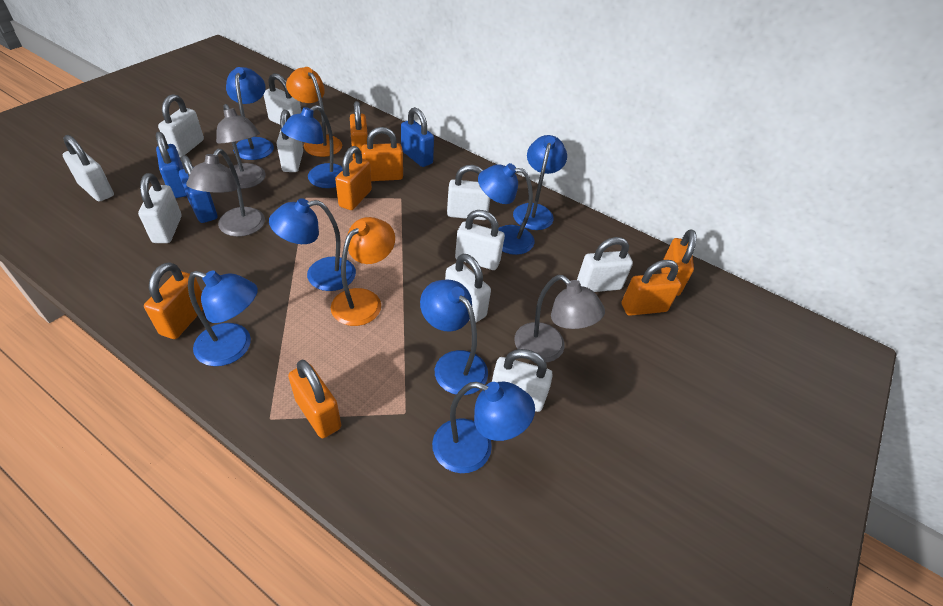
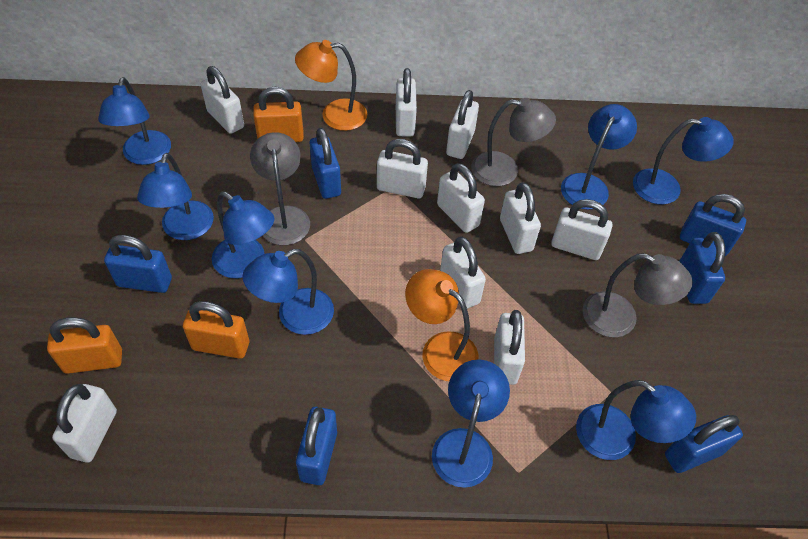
blue padlock: 3 -> 6
orange padlock: 7 -> 3

